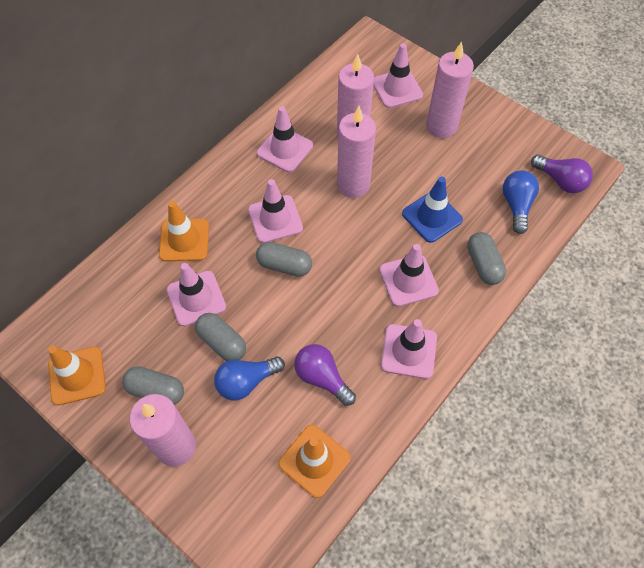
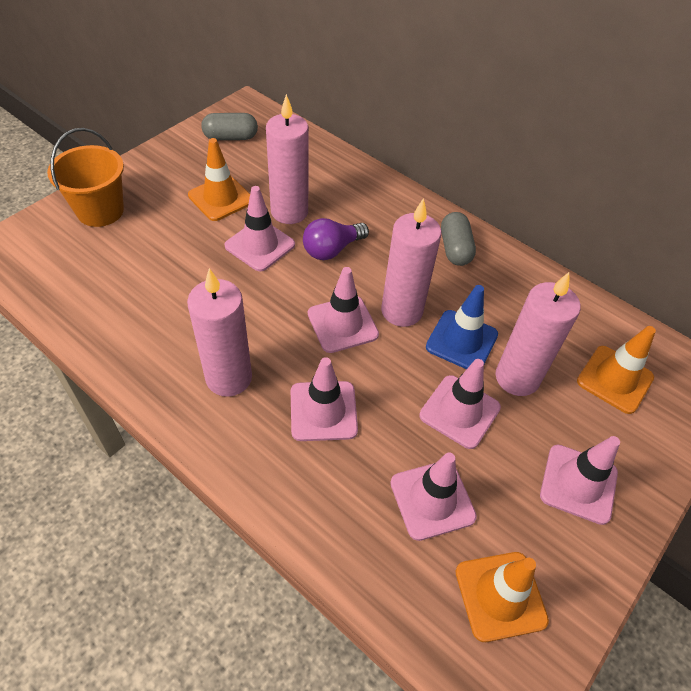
blue light bulb: 2 -> 0
grey capsule: 4 -> 2
orange bucket: 0 -> 1
purple light bulb: 2 -> 1

